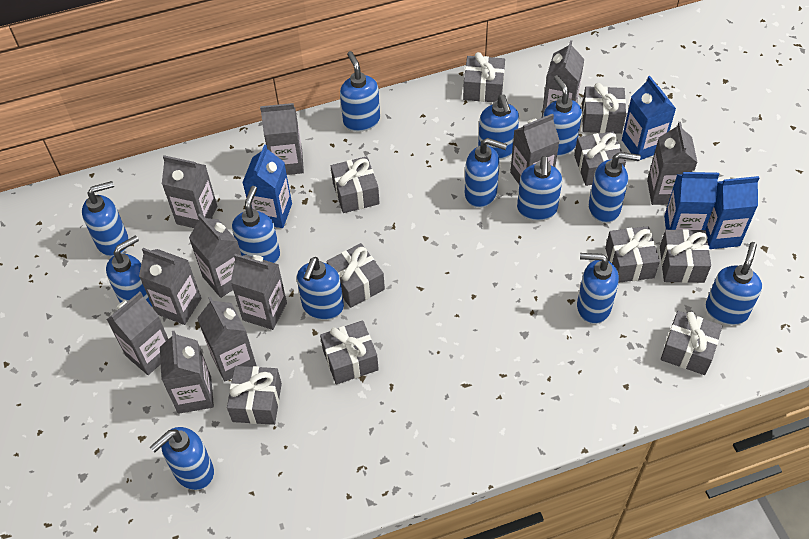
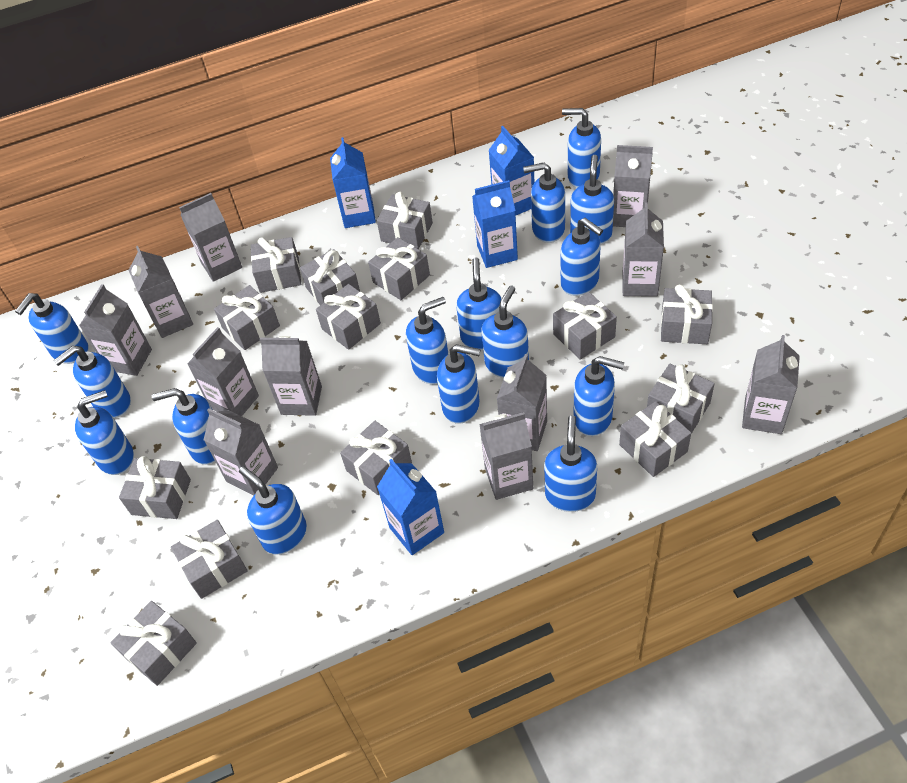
blue soap dispenser: 13 -> 15
grey gift: 10 -> 14

